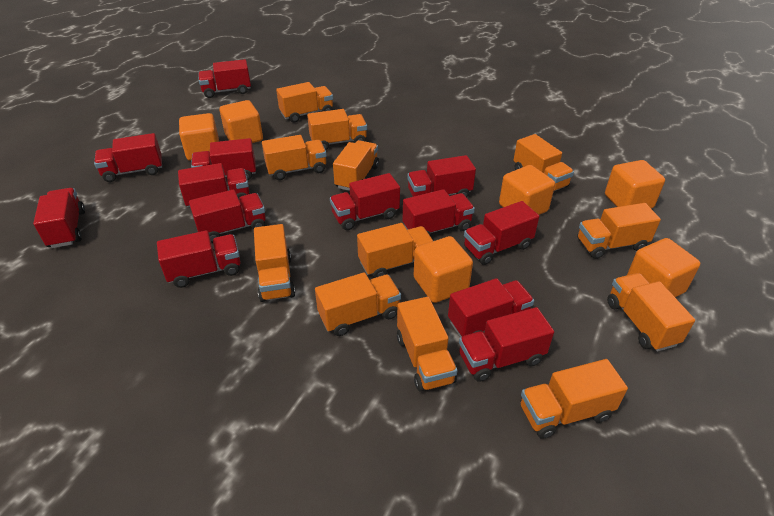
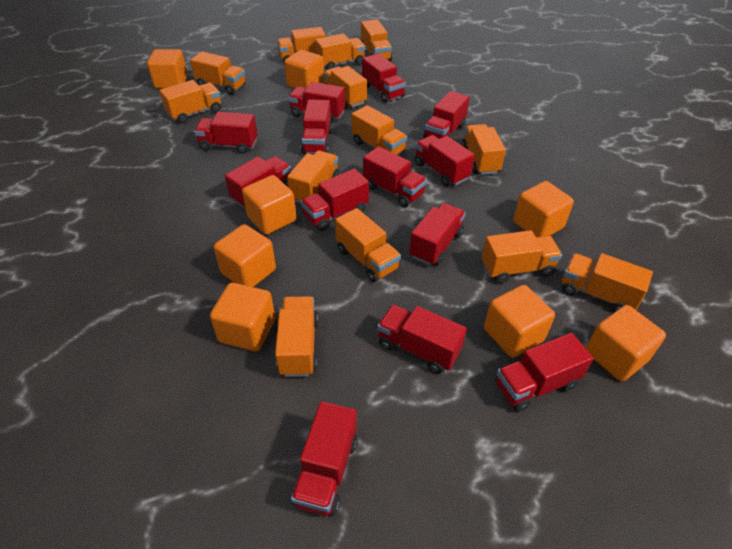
orange cube: 6 -> 8
orange truck: 12 -> 13

